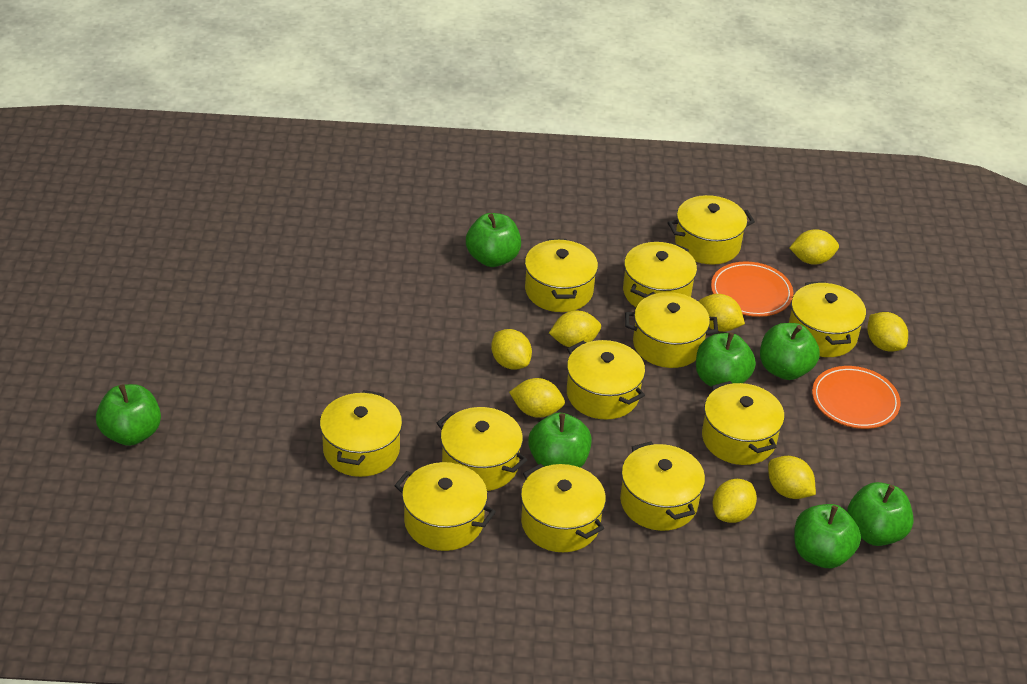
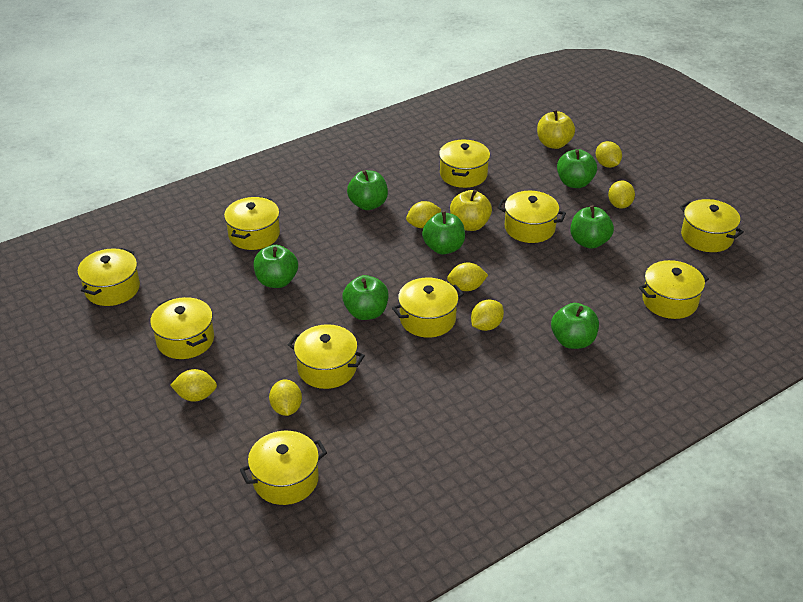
orange plate: 2 -> 0
yellow apple: 0 -> 2
yellow lemon: 8 -> 7
yellow pot: 12 -> 10

